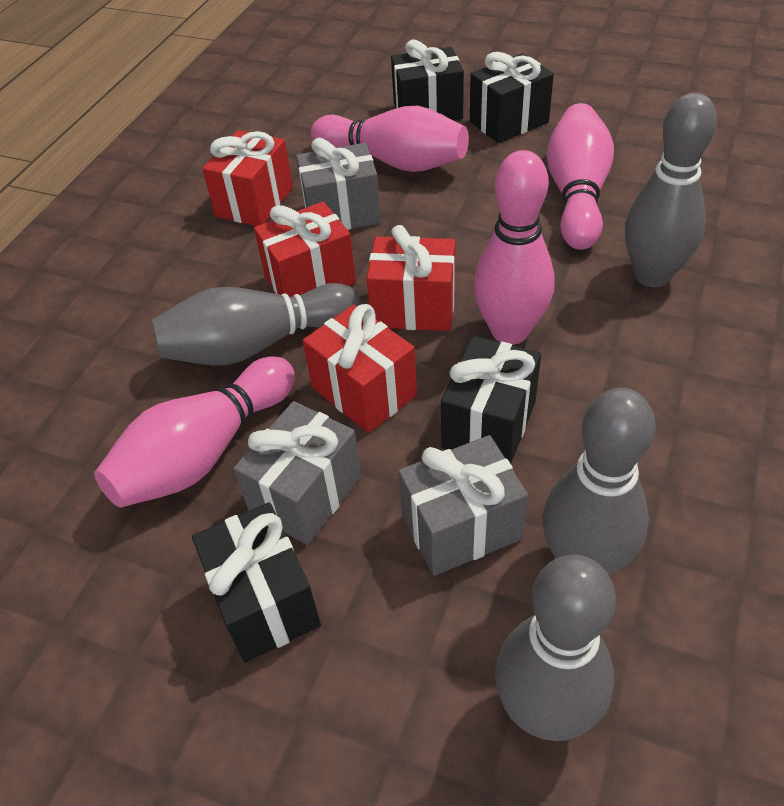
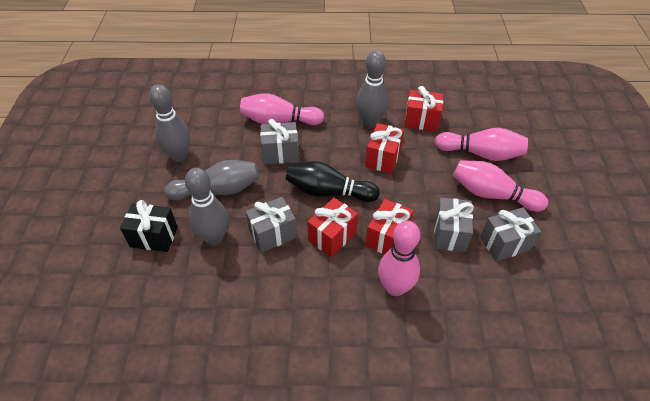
black bowling pin: 0 -> 1
black gift: 4 -> 1
grey gift: 3 -> 4

